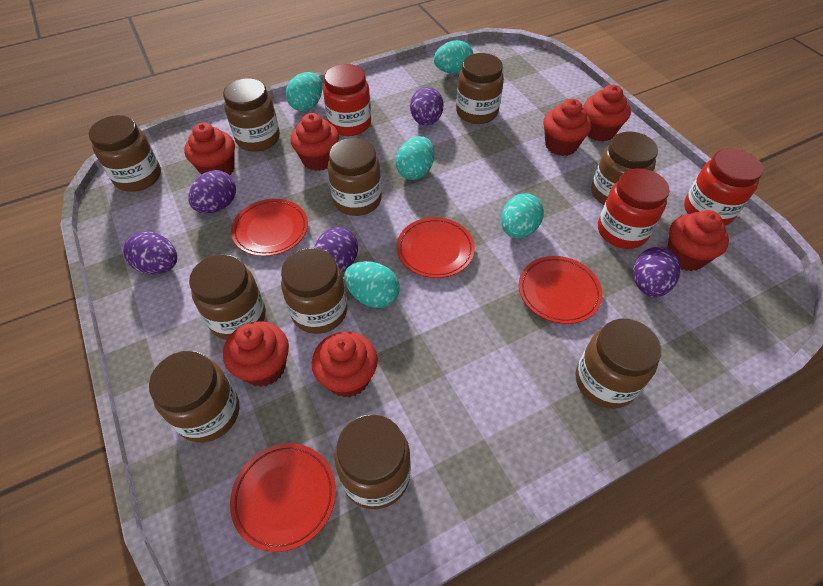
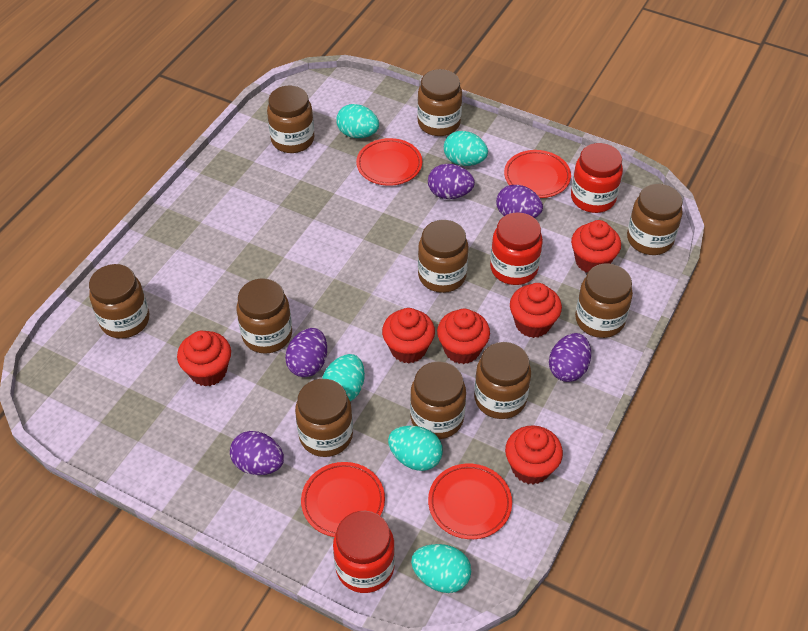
red cupcake: 7 -> 6

